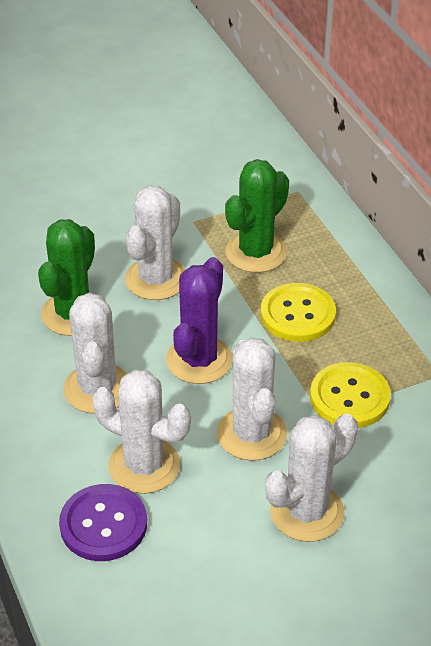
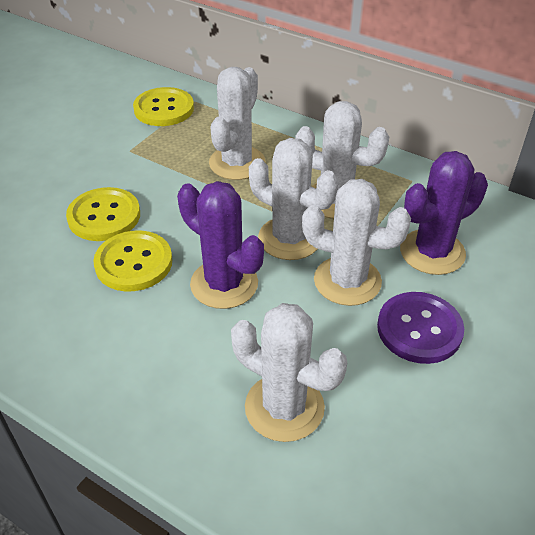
green cactus: 2 -> 0
purple cactus: 1 -> 2
yellow button: 2 -> 3

